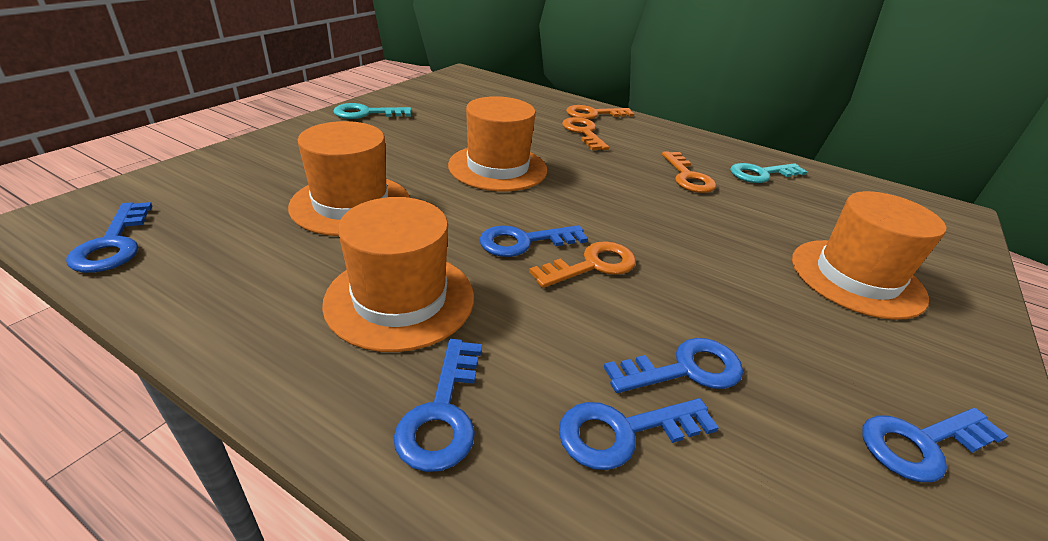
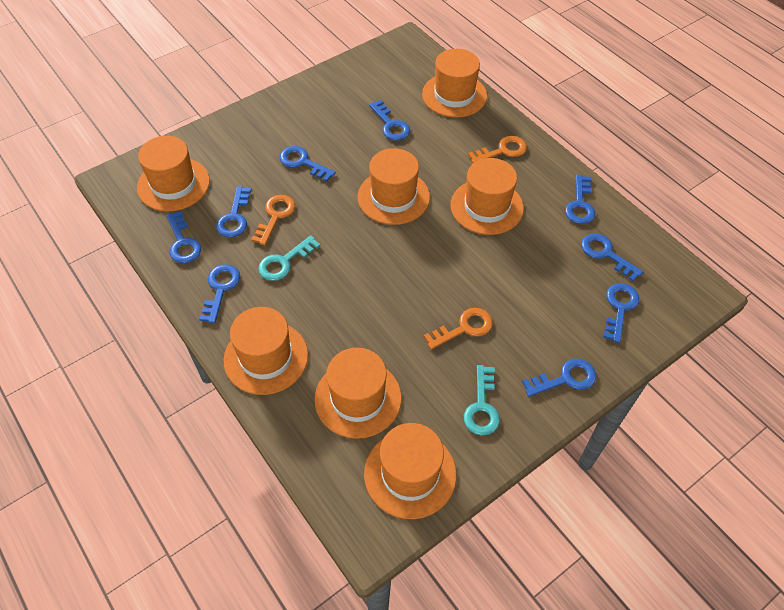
blue key: 6 -> 9
orange hat: 4 -> 7
orange key: 4 -> 3

